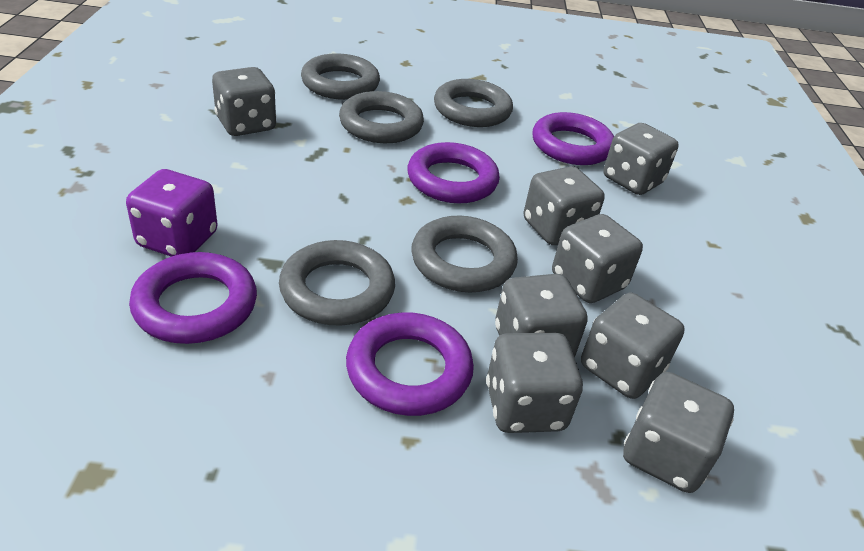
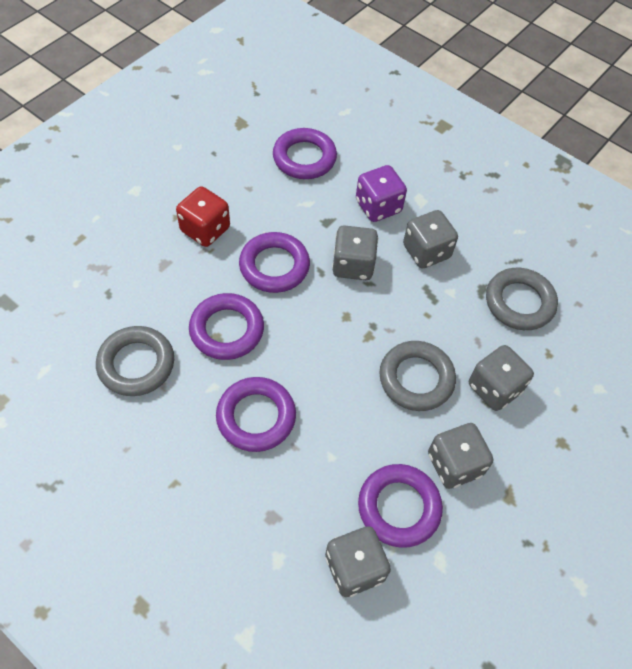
grey dice: 8 -> 5
grey ring: 5 -> 3
purple ring: 4 -> 5
red dice: 0 -> 1

